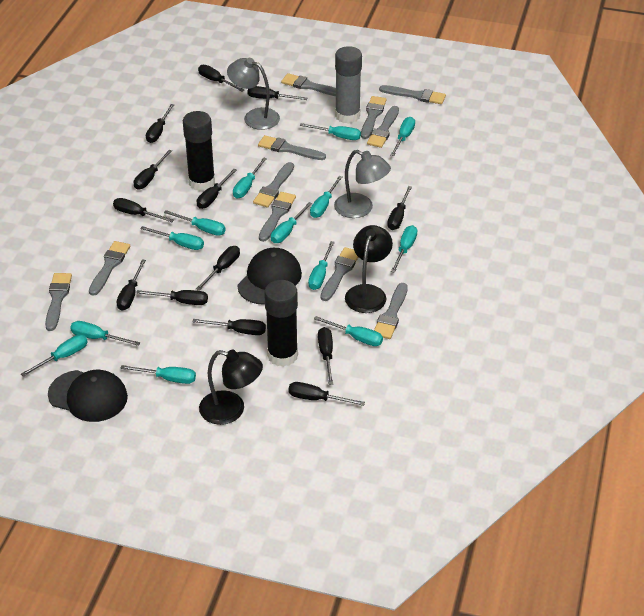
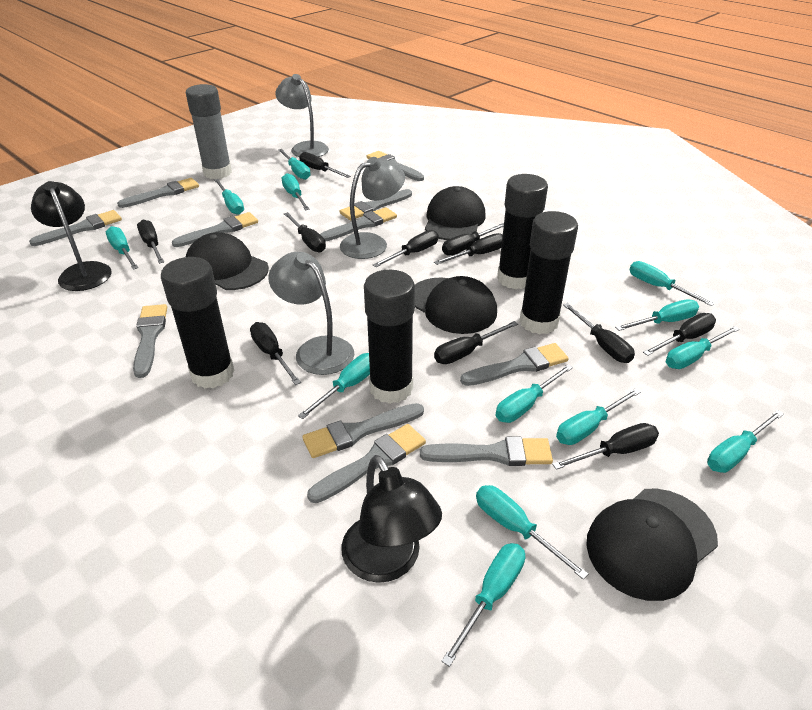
black cap: 2 -> 4
black glue stick: 2 -> 4
black screwdriver: 13 -> 11
grey lamp: 2 -> 3

